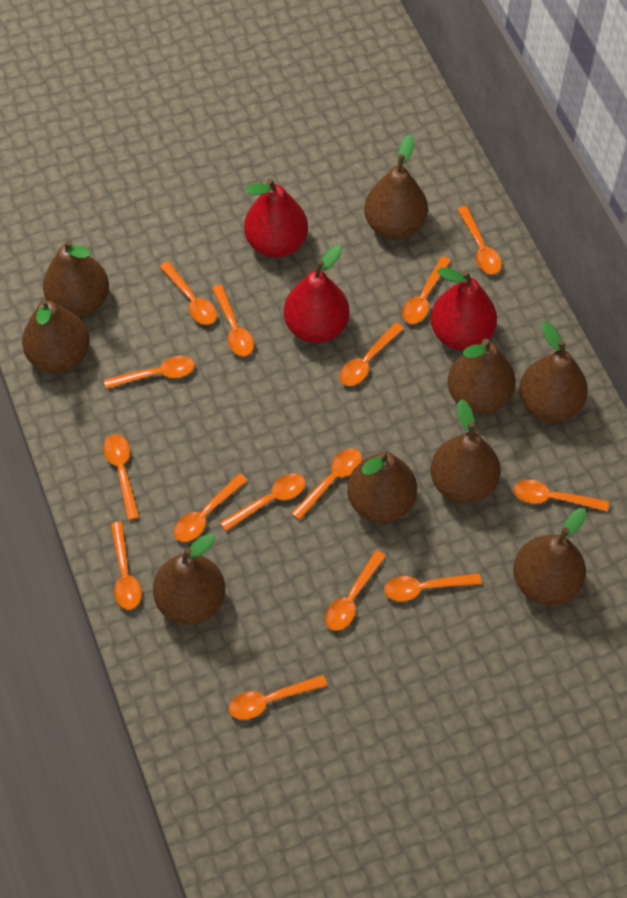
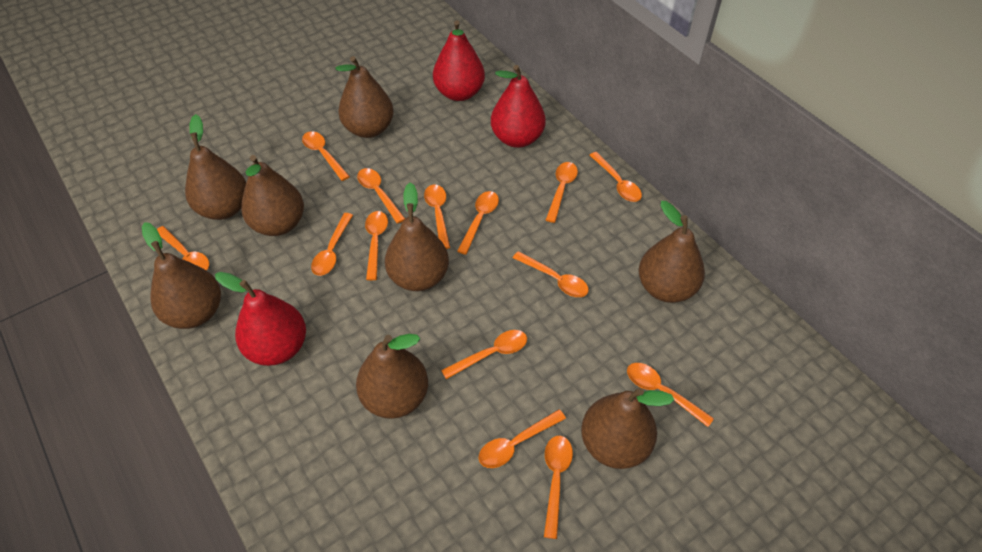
brown pear: 9 -> 8
orange spoon: 15 -> 14

